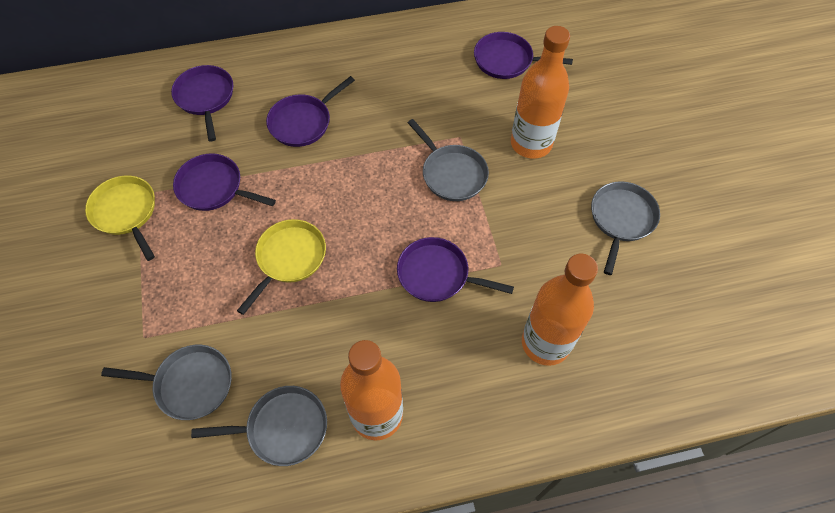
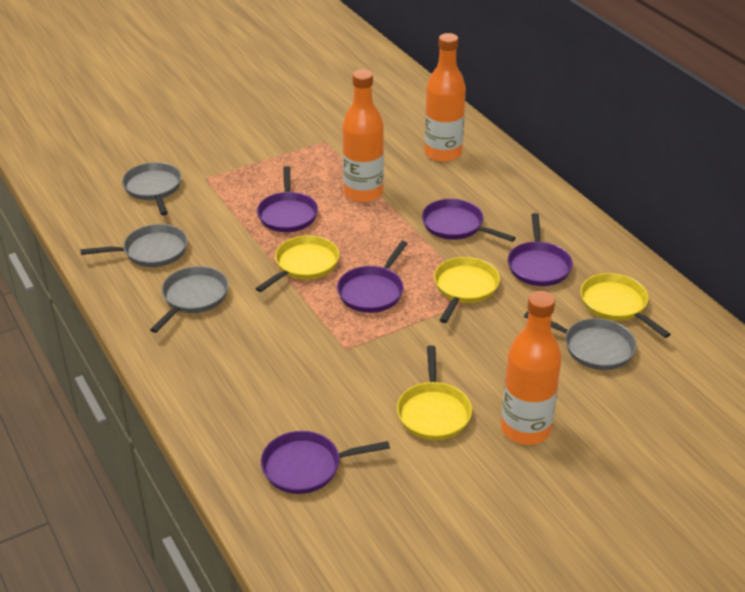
yellow pan: 2 -> 4

